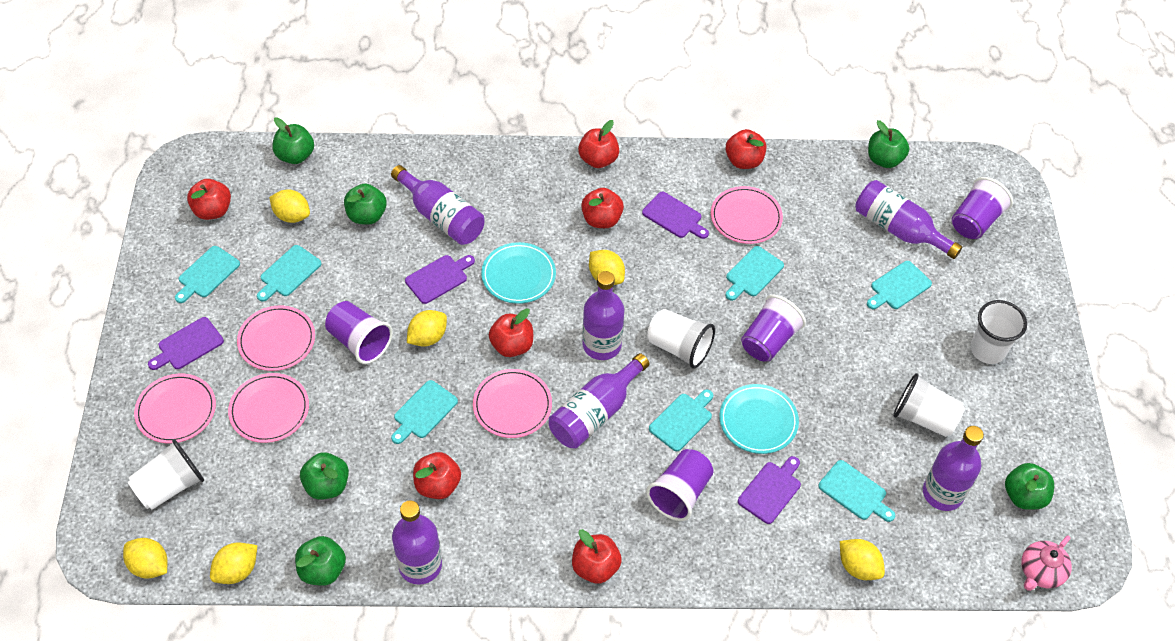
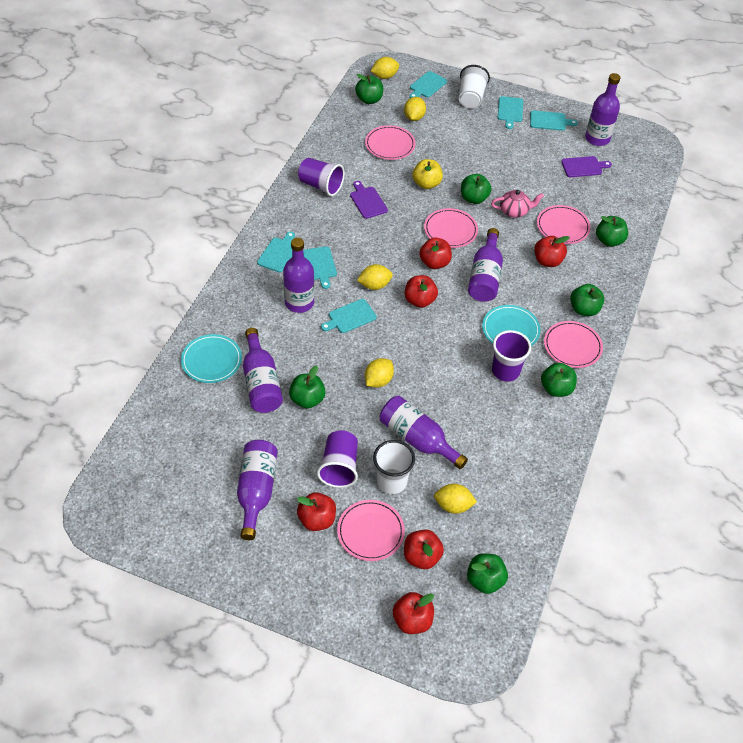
green apple: 6 -> 7
purple cup: 4 -> 3
purple cutting board: 4 -> 2
red apple: 7 -> 6
turquoise cutting board: 7 -> 6
white cup: 4 -> 2
yellow apple: 0 -> 1
yellow lemon: 6 -> 5

